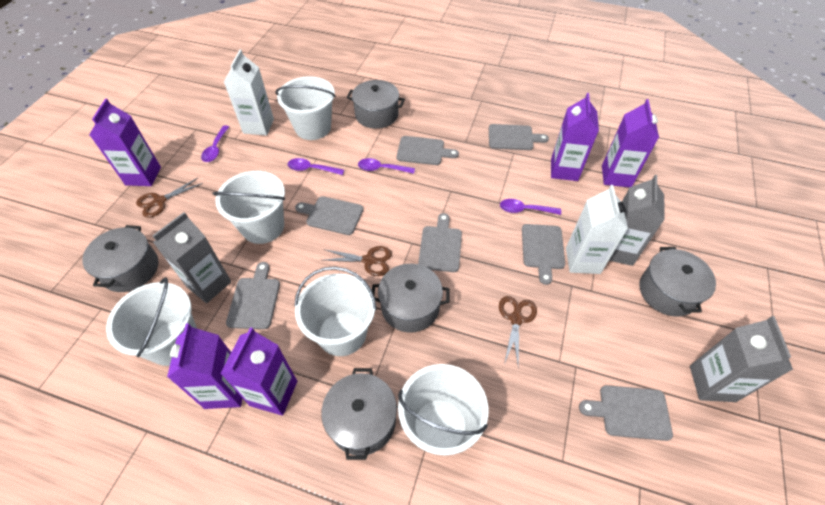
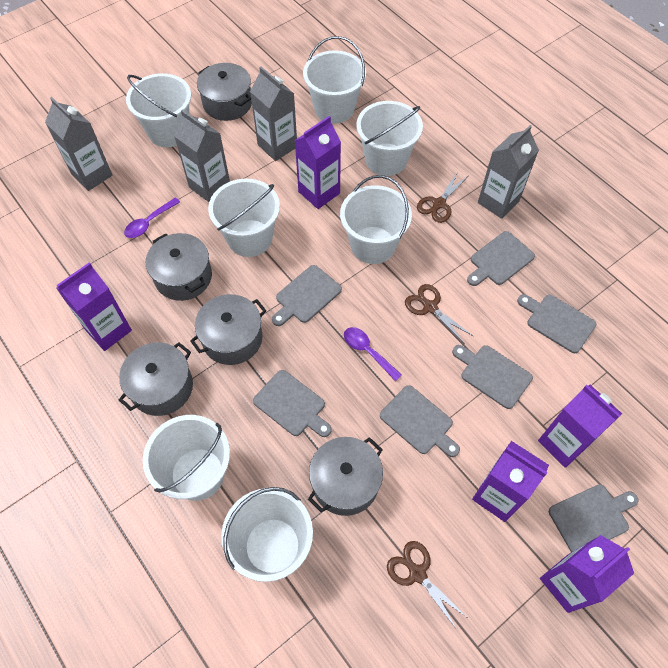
grey carton: 3 -> 4
purple spoon: 4 -> 2
white bucket: 5 -> 7
white carton: 2 -> 0

